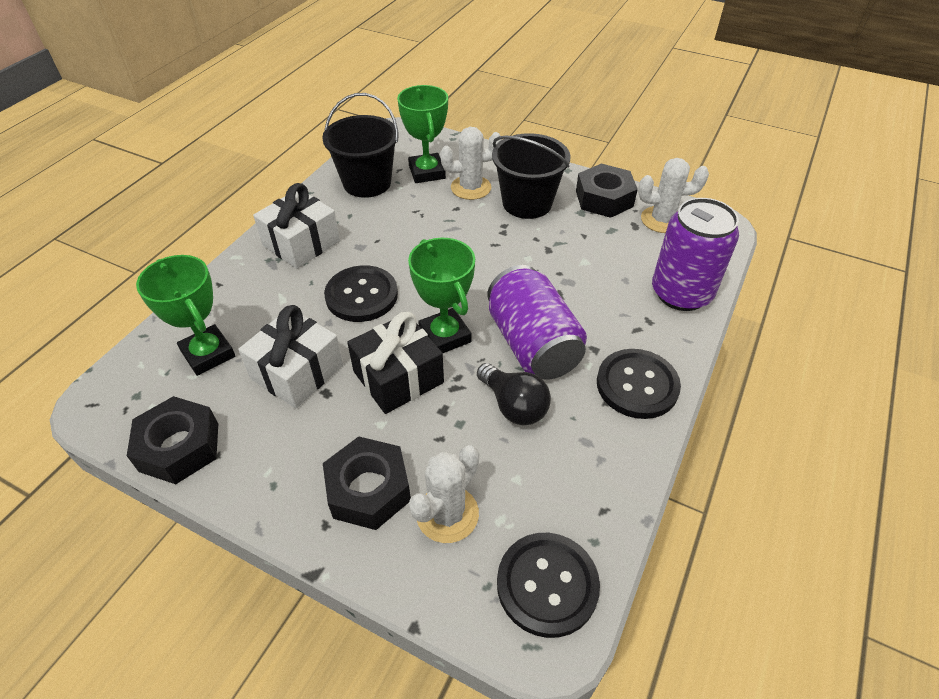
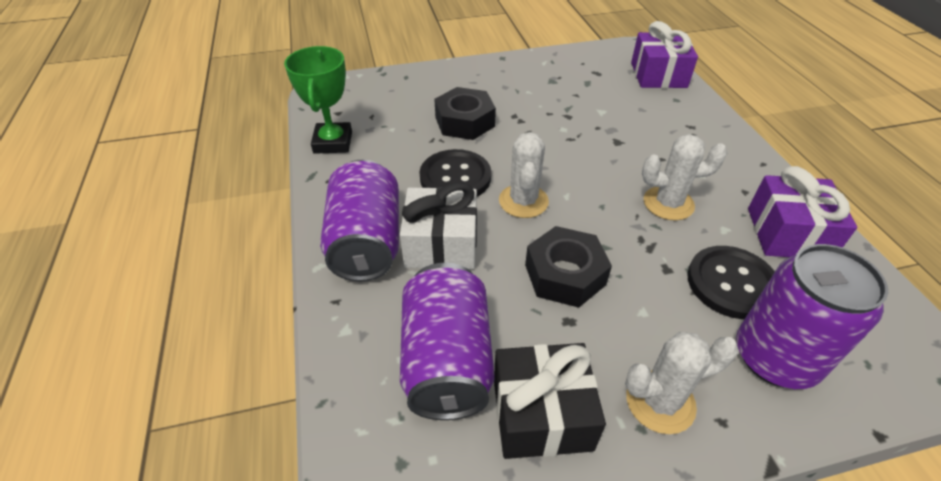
black bucket: 2 -> 0
black button: 3 -> 2
black light bulb: 1 -> 0
black nut: 3 -> 2
green trophy: 3 -> 1
purple can: 2 -> 3
purple gift: 0 -> 2
white gift: 2 -> 1

